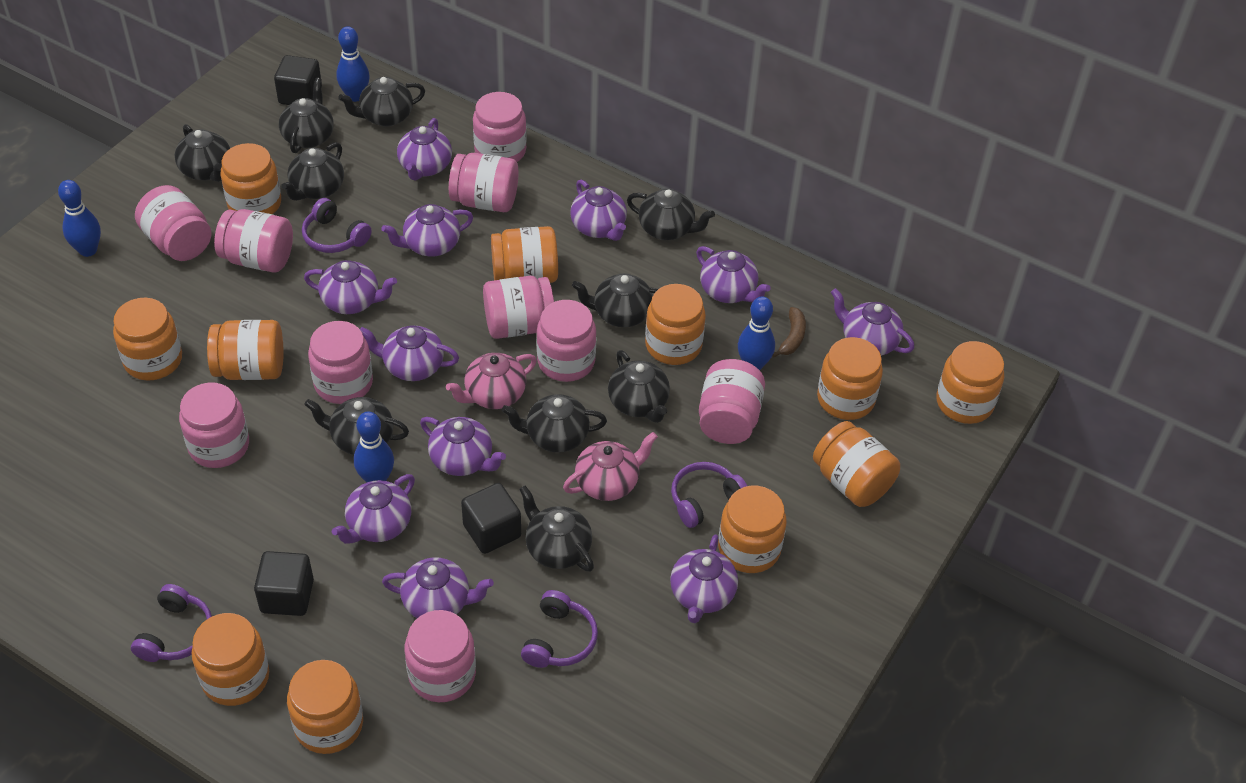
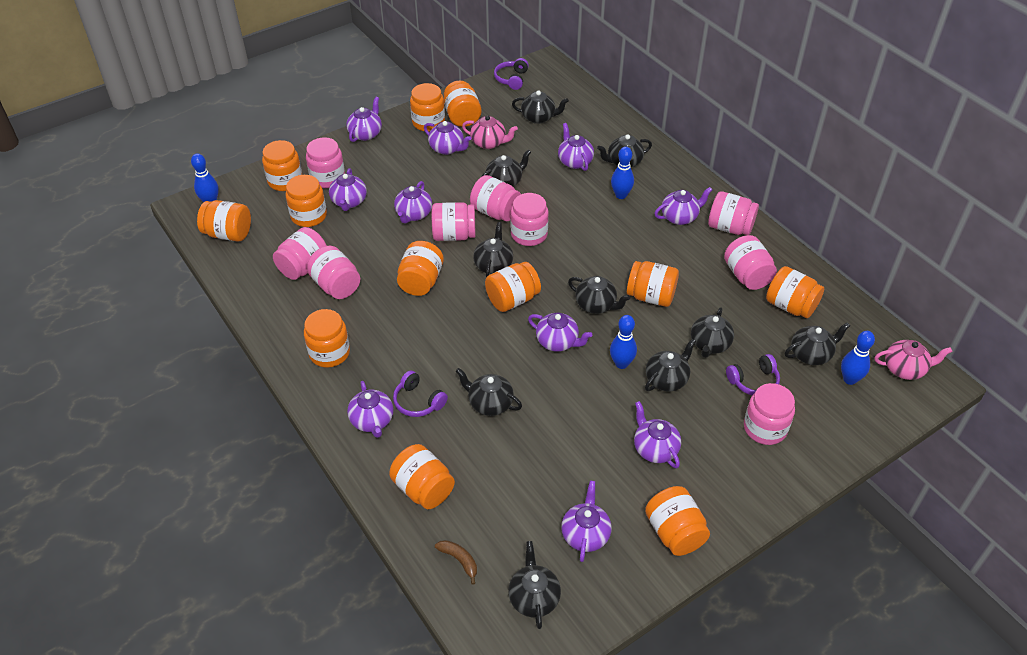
black cube: 3 -> 0
orange jar: 11 -> 12
pink jar: 10 -> 9
purple headphones: 4 -> 3
purple teapot: 11 -> 10

